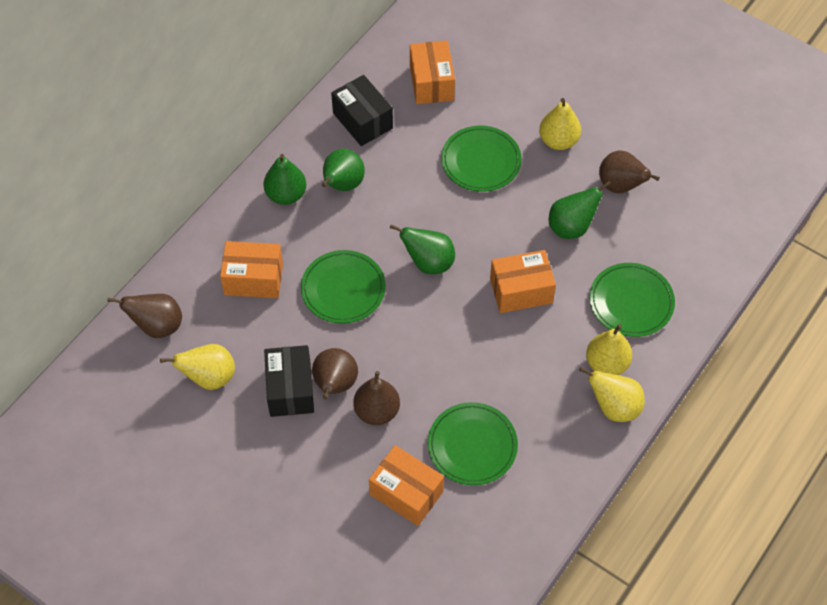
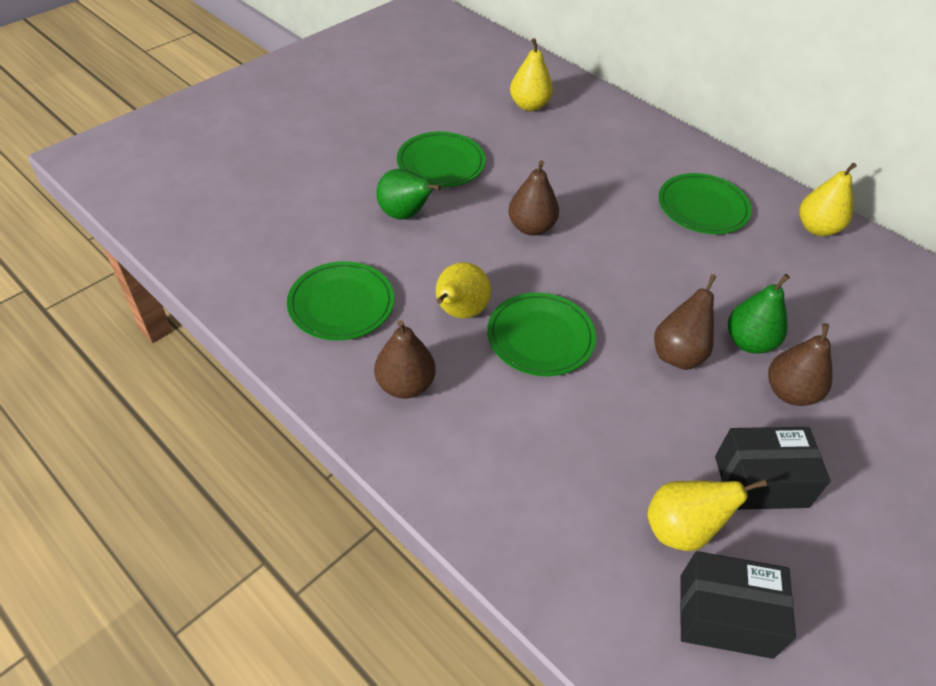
green pear: 4 -> 2
orange box: 4 -> 0

